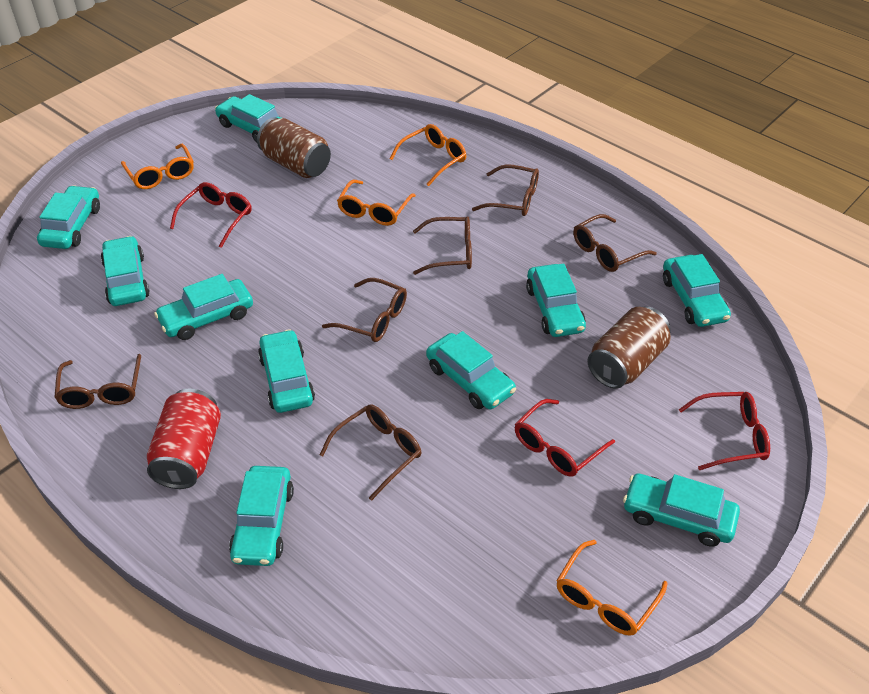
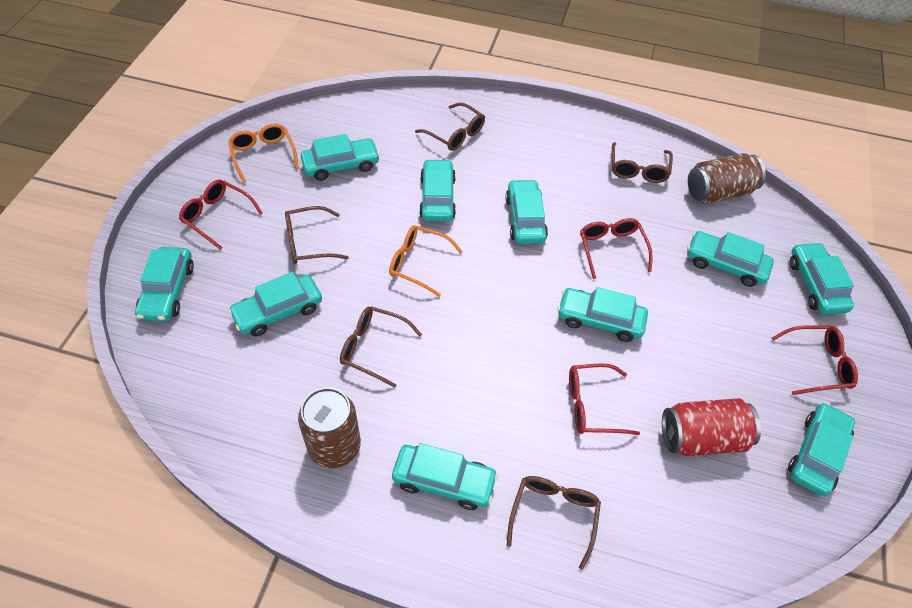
brown glasses: 6 -> 5
orange glasses: 4 -> 2
red glasses: 3 -> 4

